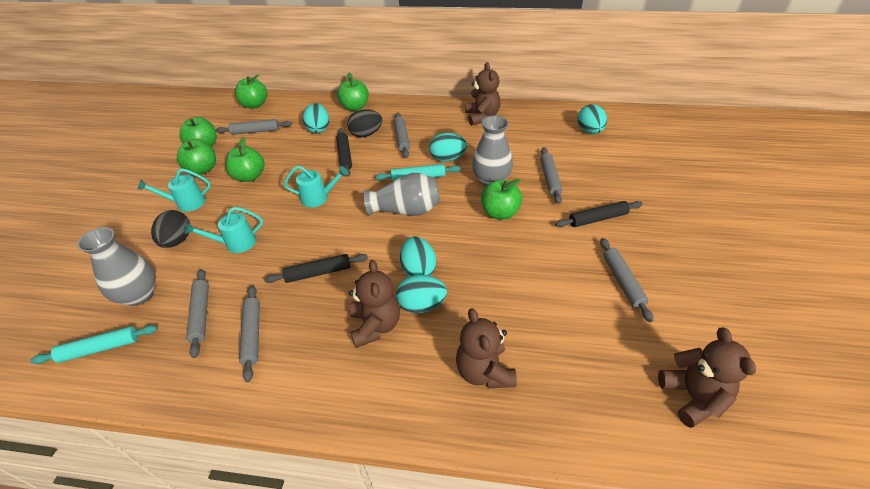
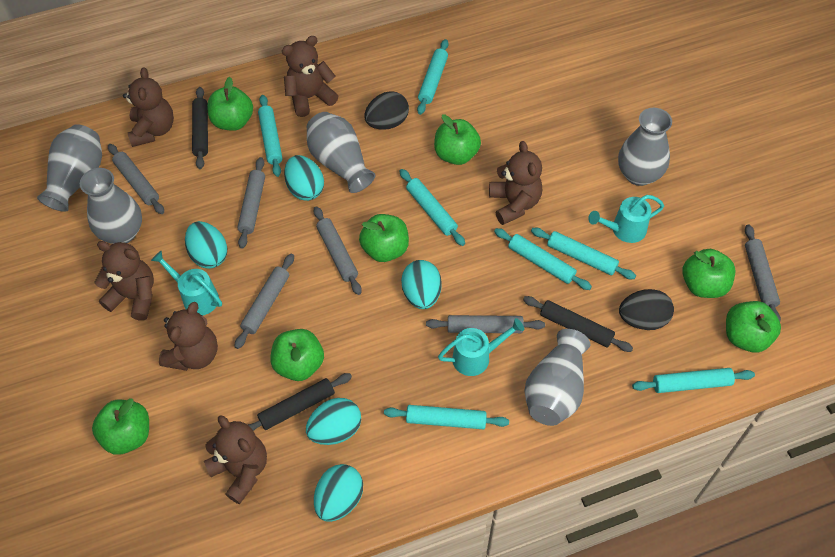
brown teddy bear: 4 -> 6
green apple: 6 -> 7
grey vase: 3 -> 5
turquoise rolling pin: 2 -> 7

